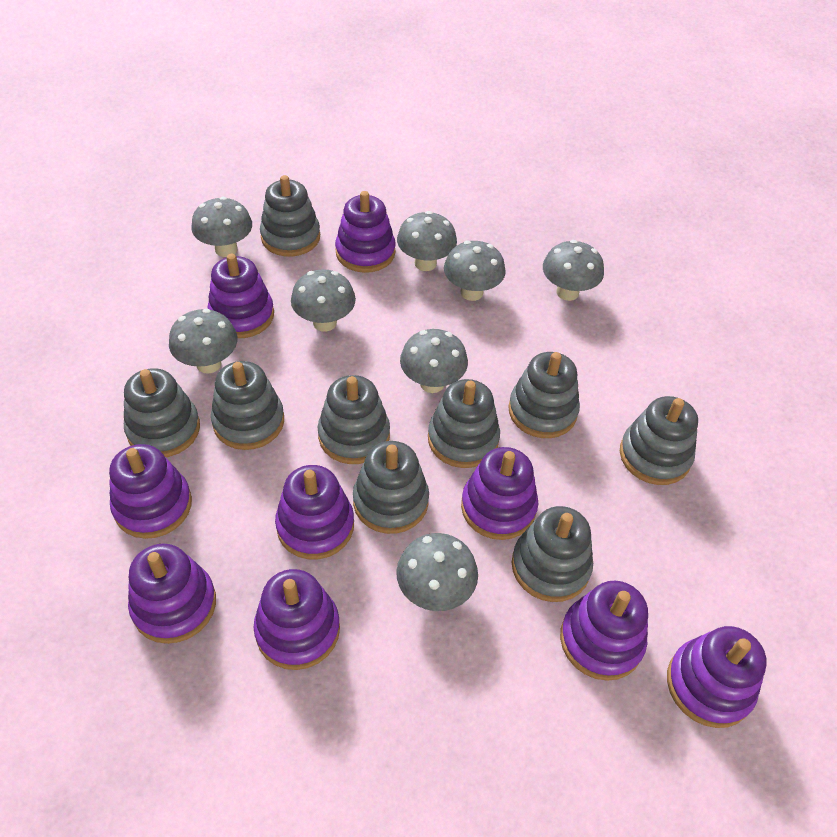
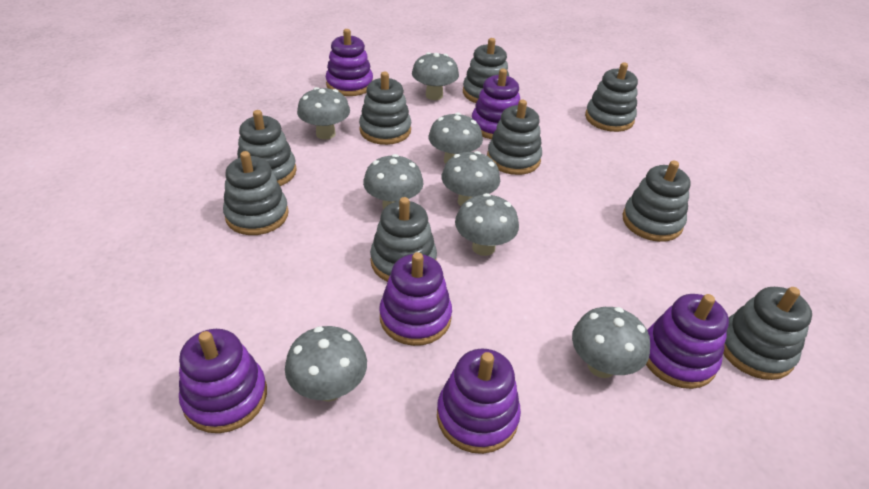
purple stacking toy: 9 -> 6

